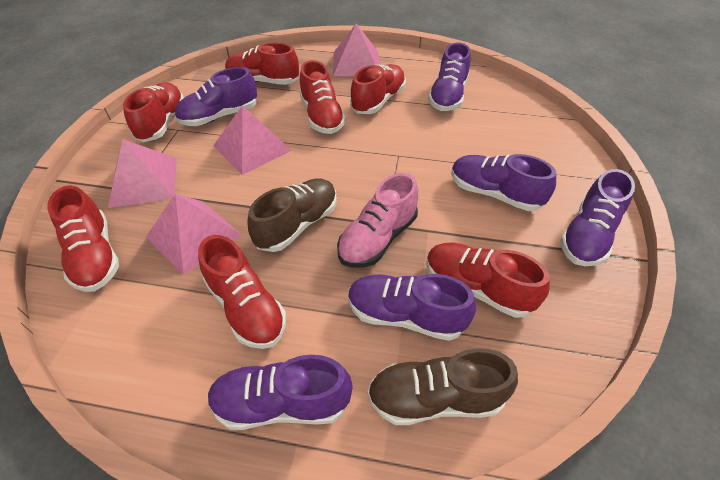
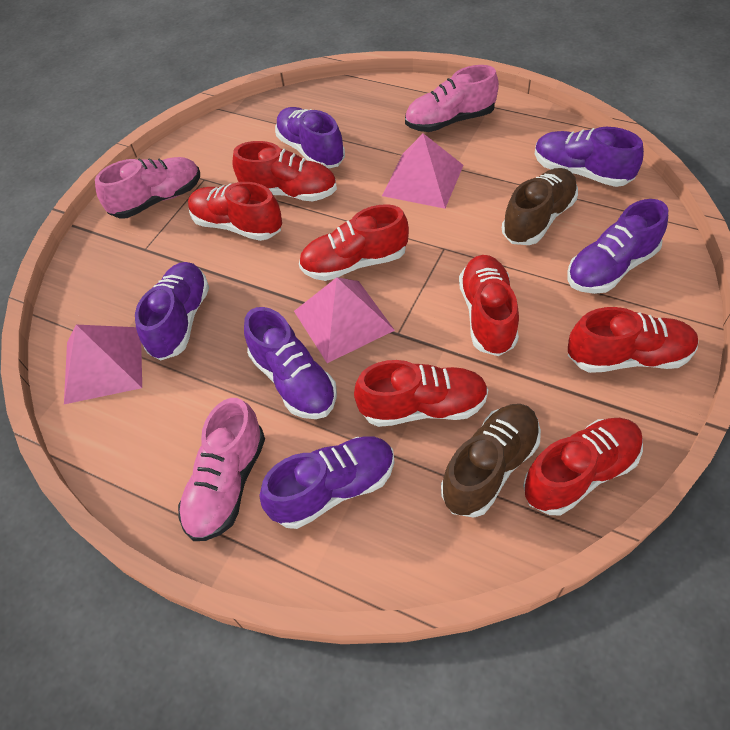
pink pyramid: 4 -> 3
pink shoe: 1 -> 3

